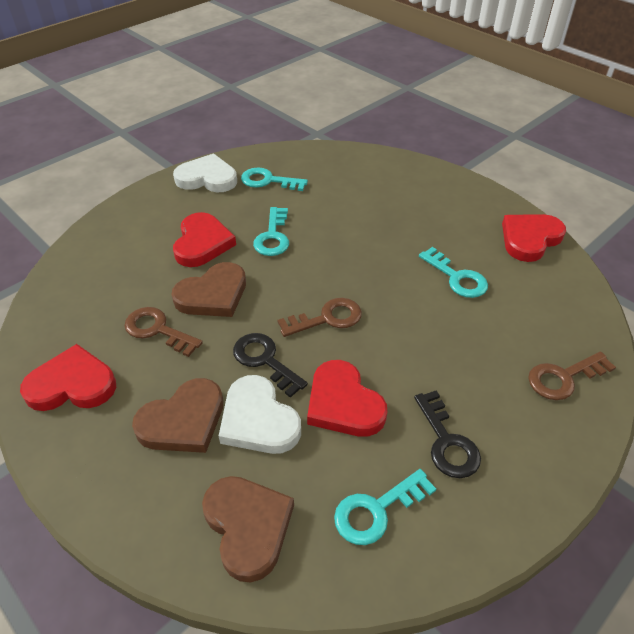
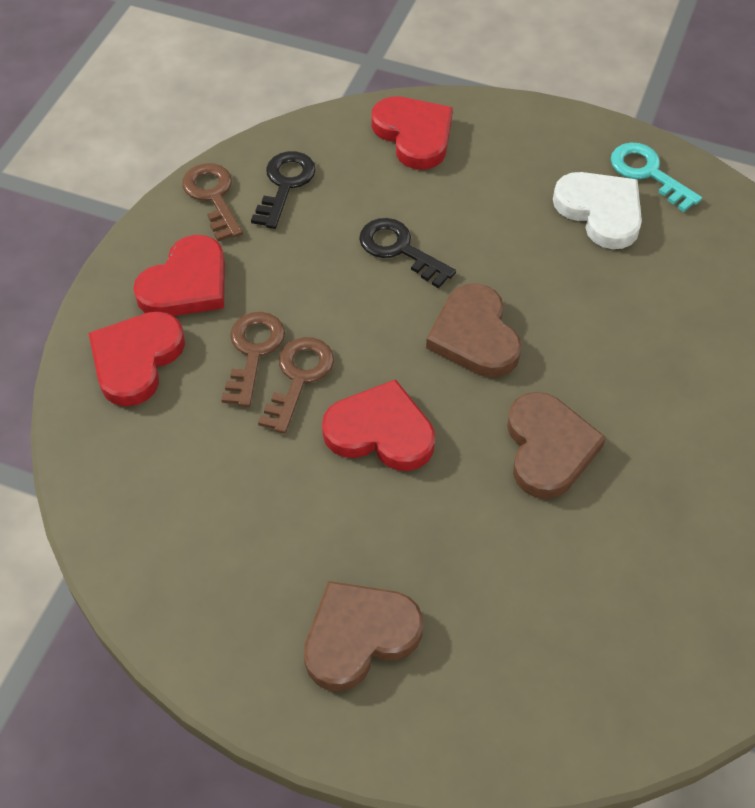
turquoise key: 4 -> 1
white heart: 2 -> 1

